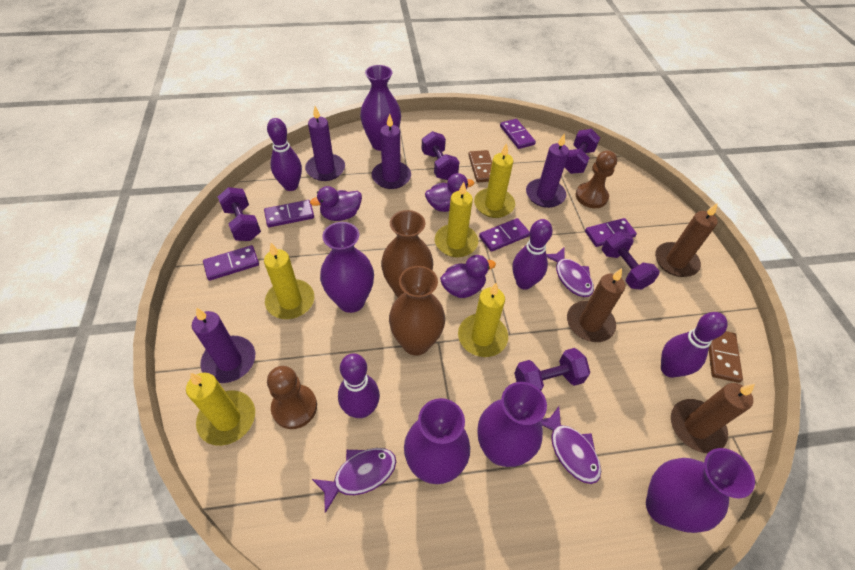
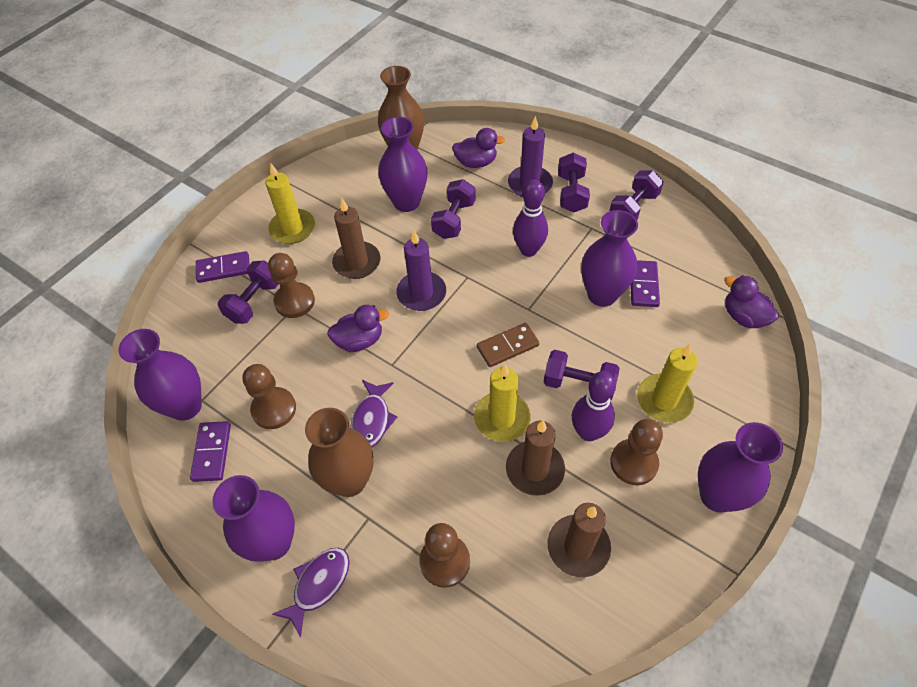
brown domino: 2 -> 1
brown pawn: 2 -> 4
purple bowling pin: 4 -> 2
purple candle: 4 -> 2
purple domino: 5 -> 3
purple fish: 3 -> 2
yellow candle: 5 -> 3

